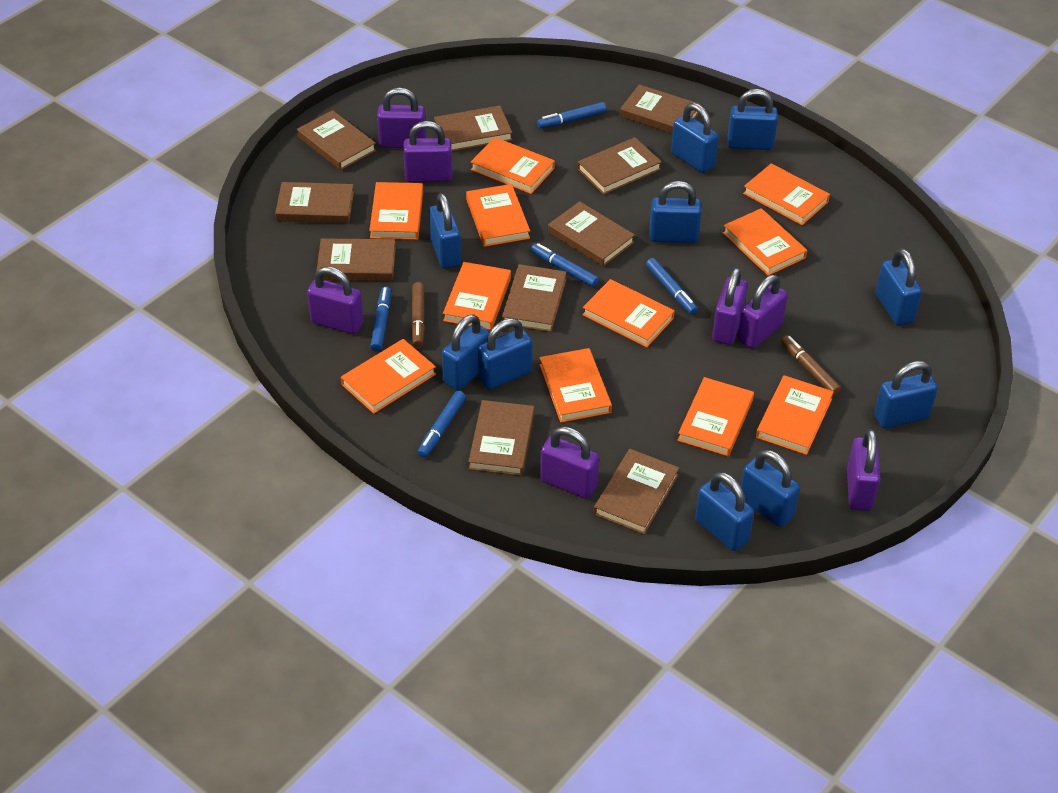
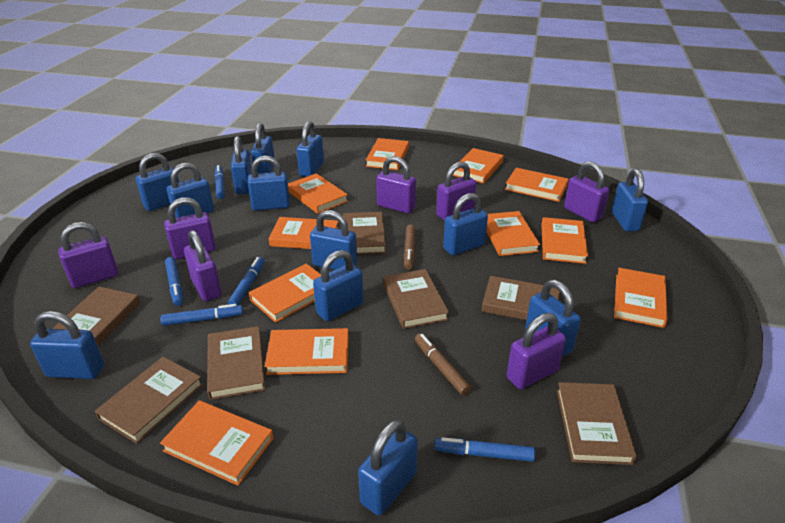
blue padlock: 10 -> 13
brown book: 10 -> 7

